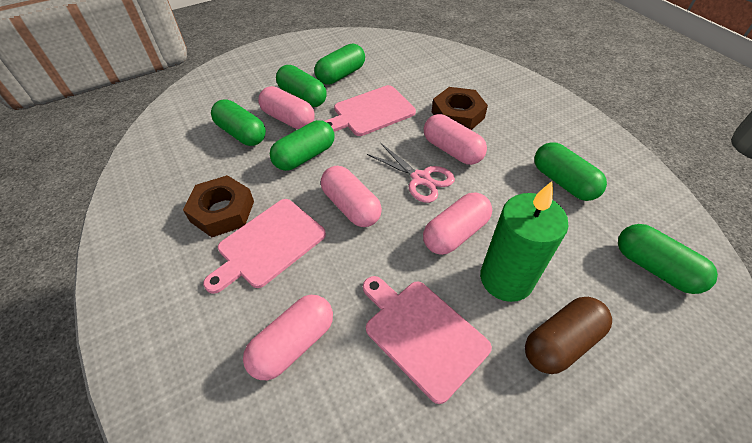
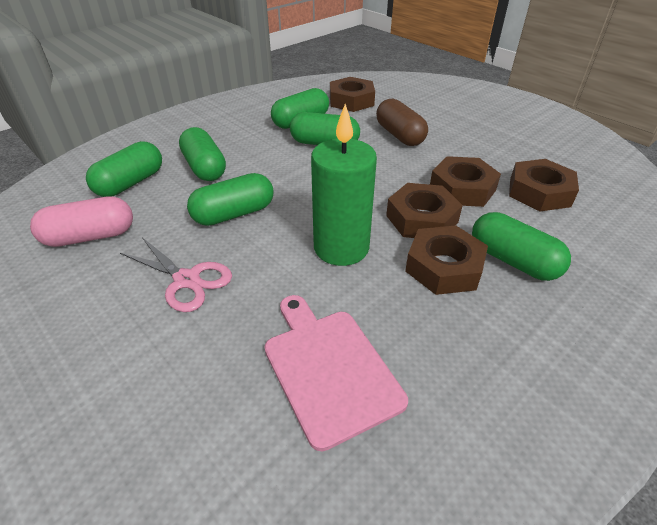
brown nut: 2 -> 5
pink capsule: 5 -> 1
pink cutting board: 3 -> 1

